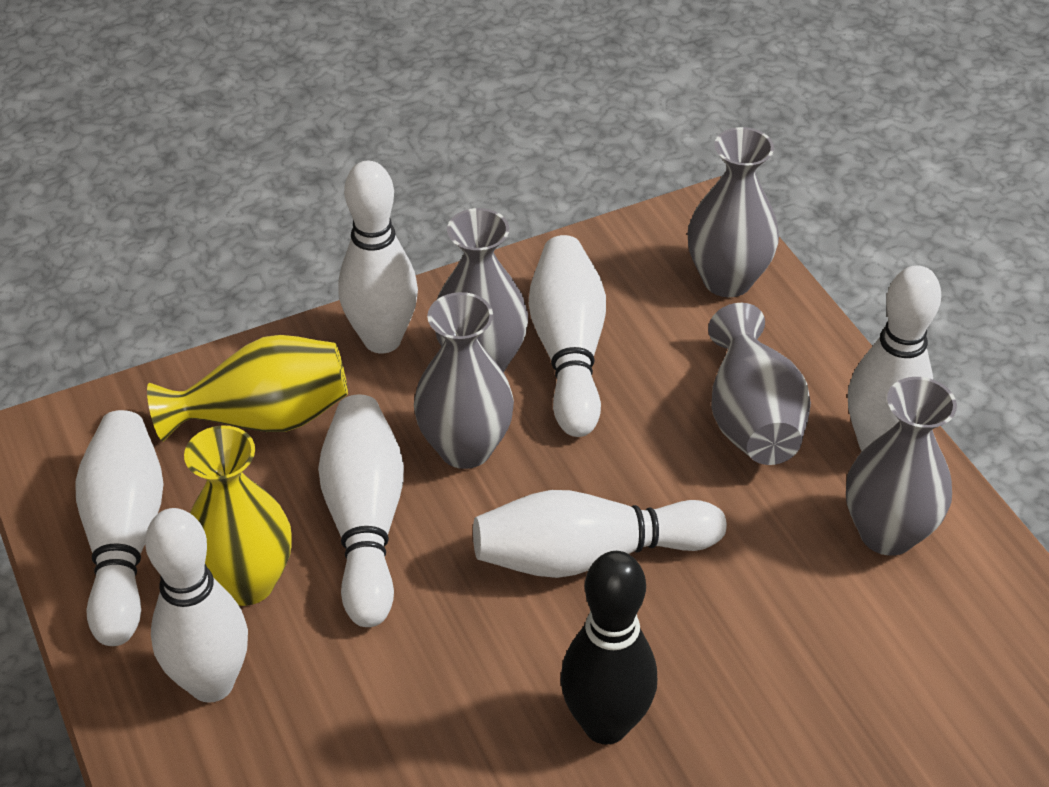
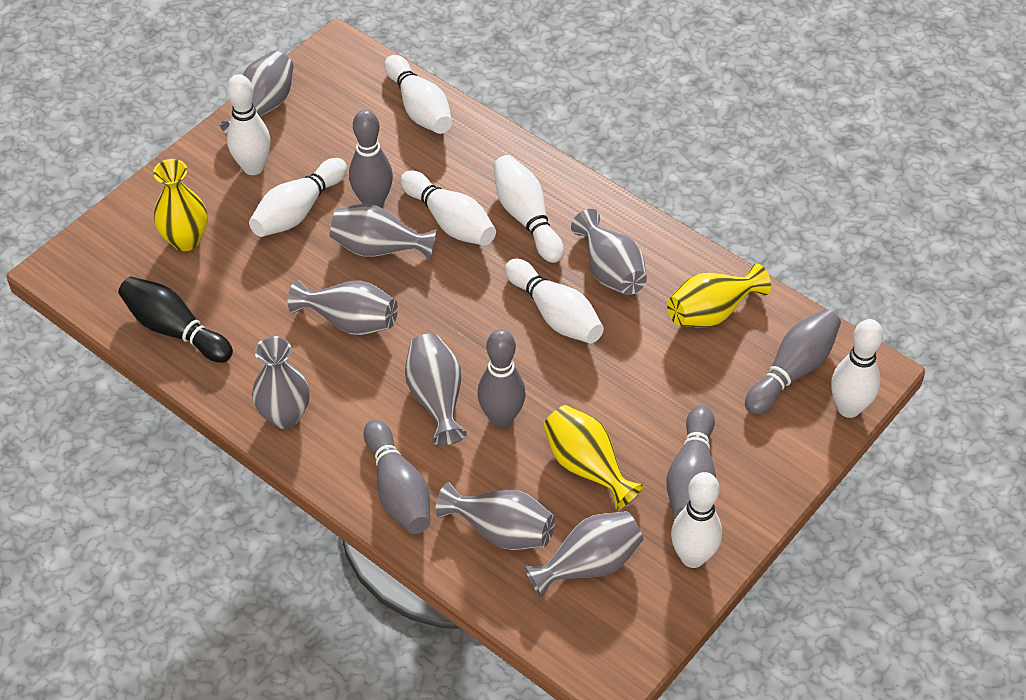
grey bowling pin: 0 -> 5
grey vase: 5 -> 8
white bowling pin: 7 -> 8
yellow vase: 2 -> 3

